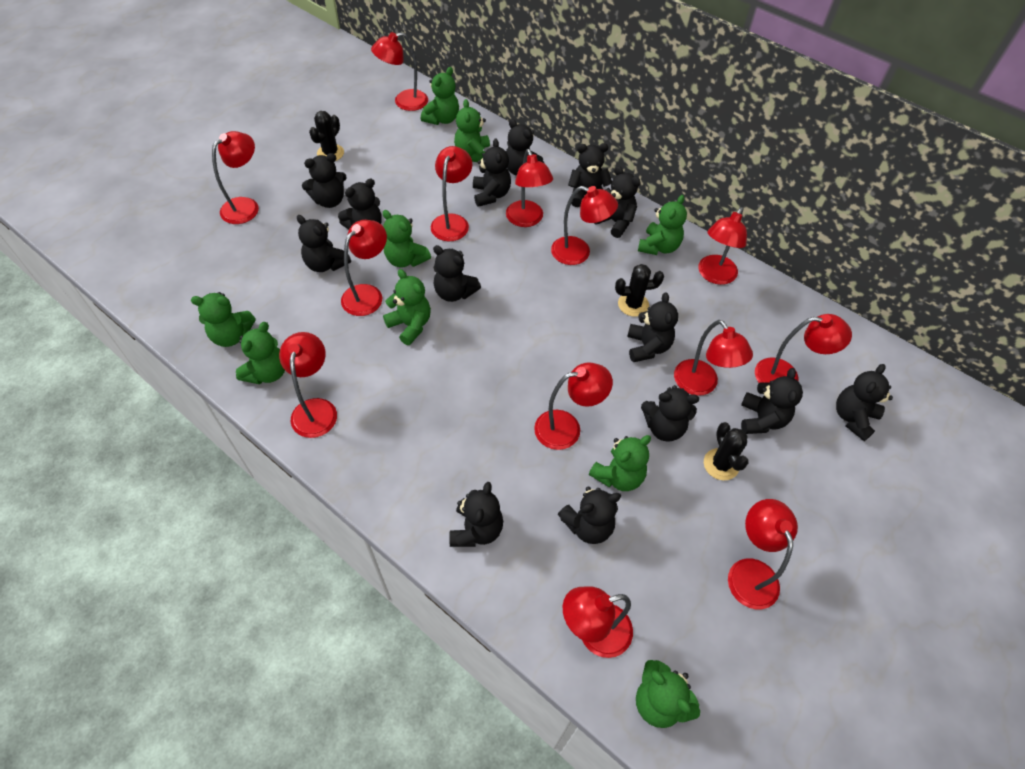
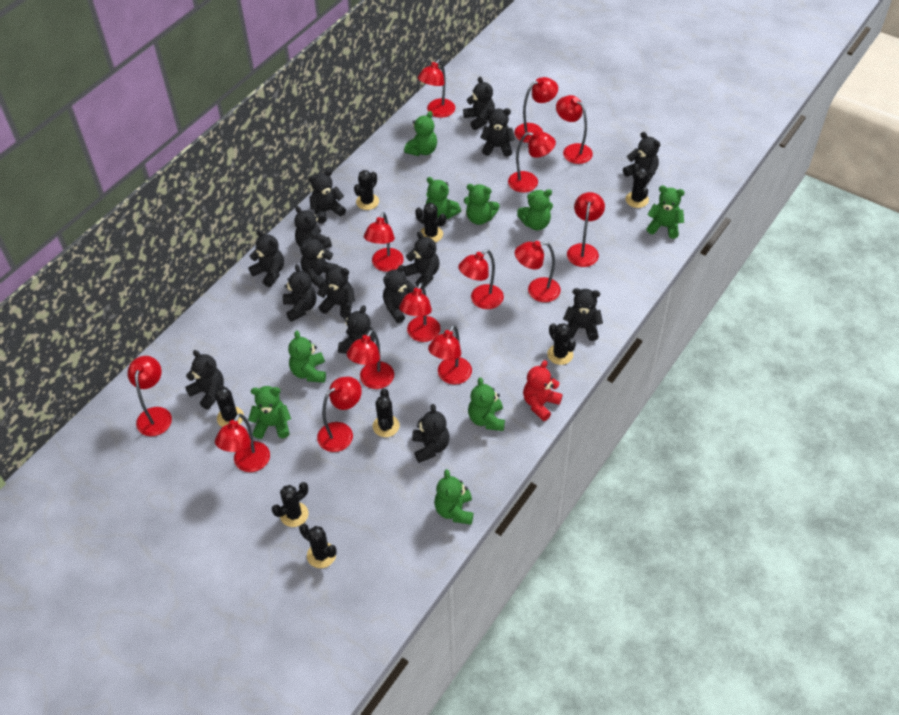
black cactus: 3 -> 8
black teddy bear: 14 -> 15
red lamp: 13 -> 14
red teddy bear: 0 -> 1

